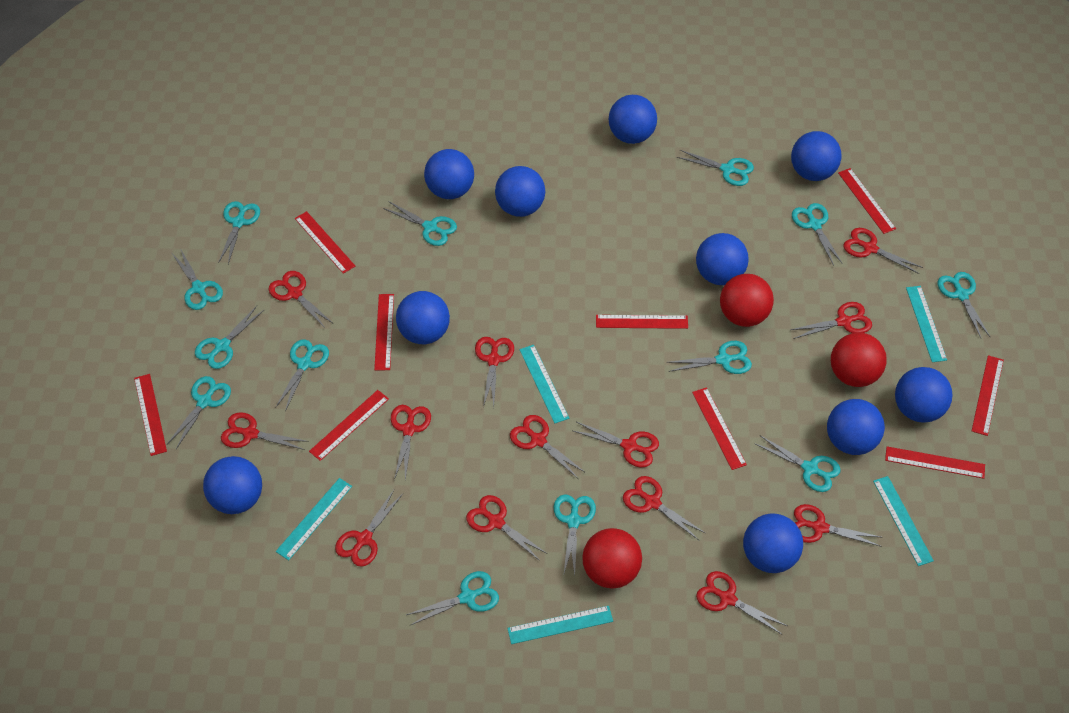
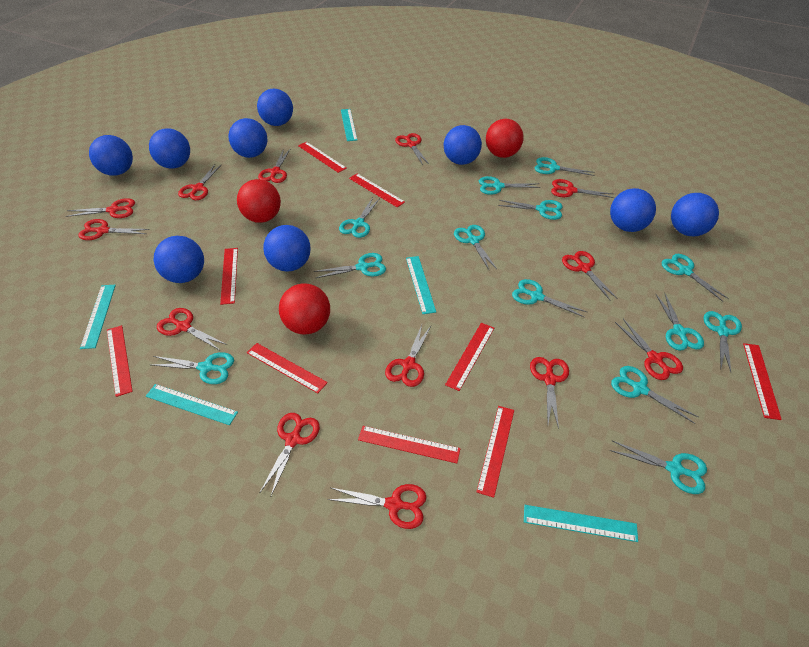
blue ball: 10 -> 9

